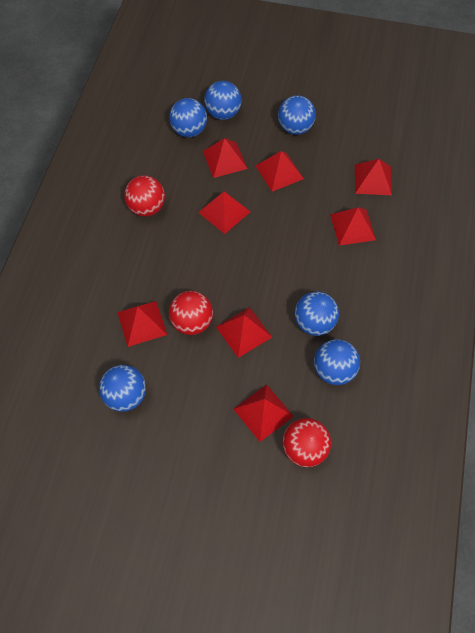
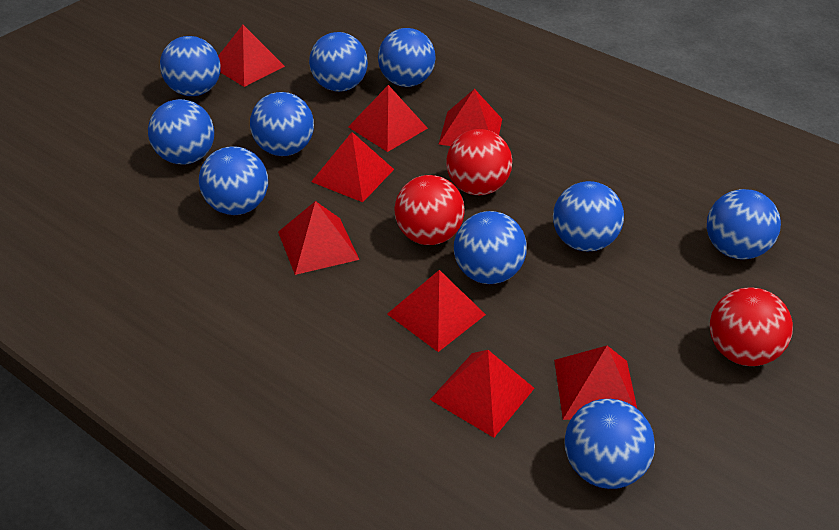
blue ball: 6 -> 10

